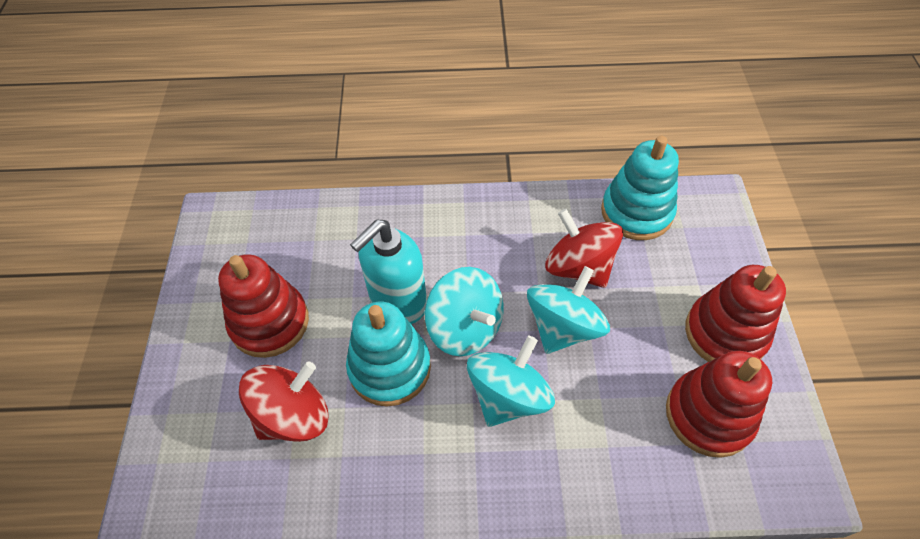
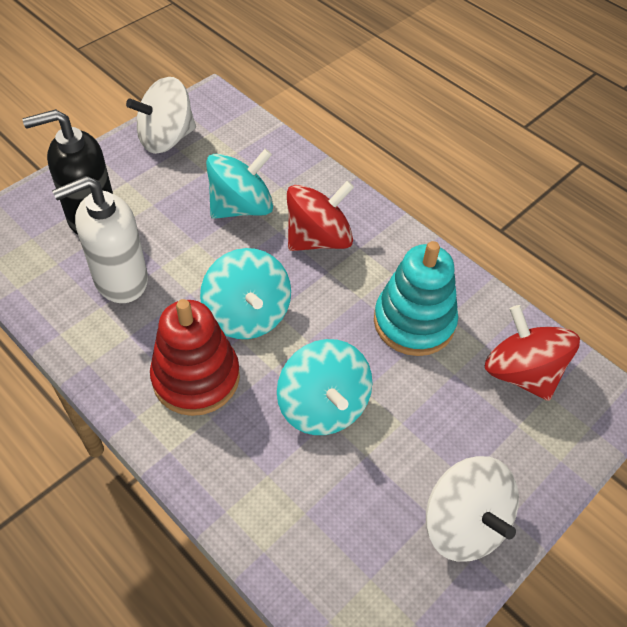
black soap dispenser: 0 -> 1
red stacking toy: 3 -> 1
turquoise soap dispenser: 1 -> 0
turquoise stacking toy: 2 -> 1
white soap dispenser: 0 -> 1
white spinning top: 0 -> 2

